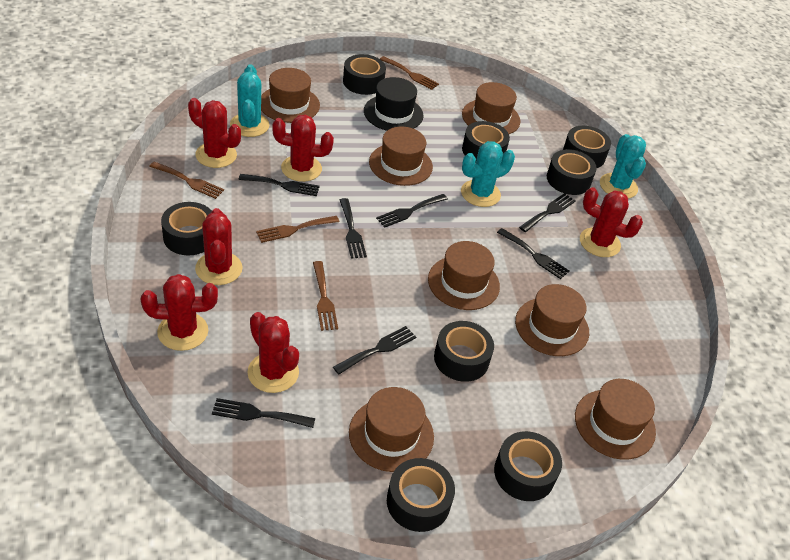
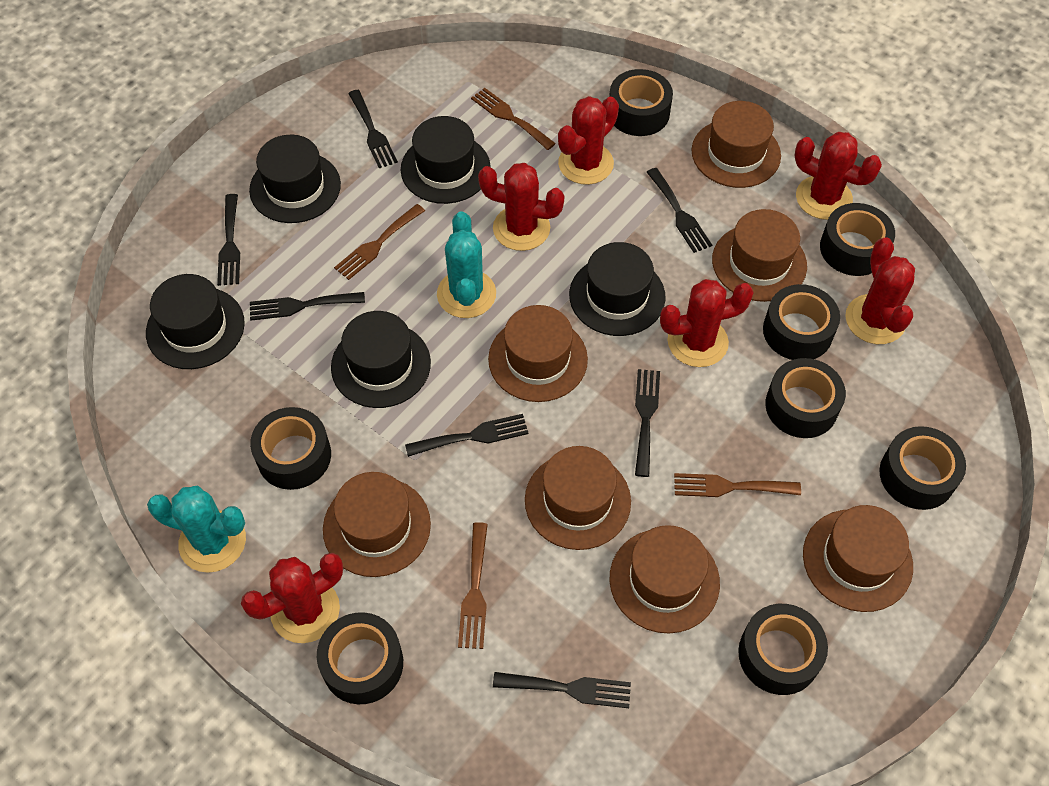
black hat: 1 -> 5
turquoise cactus: 3 -> 2

